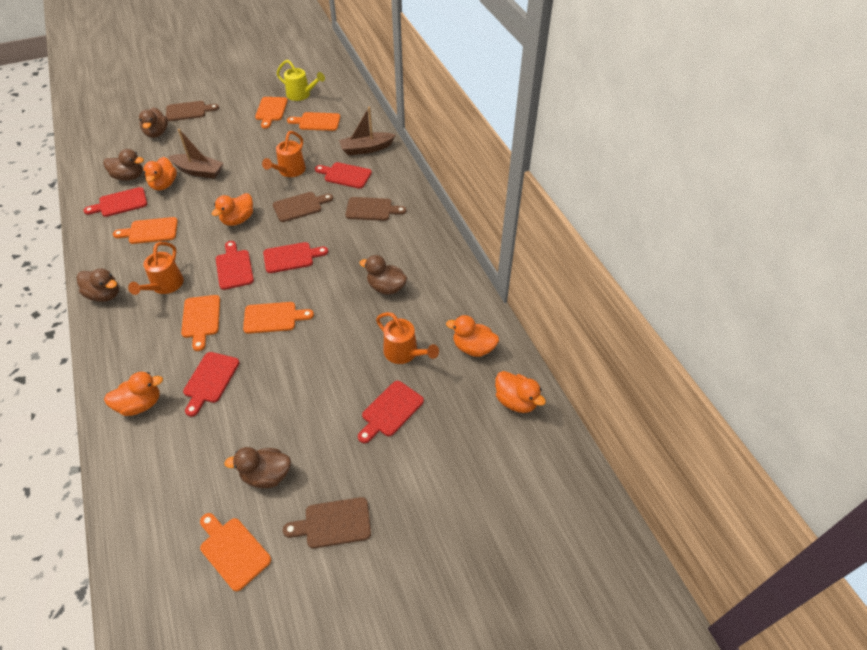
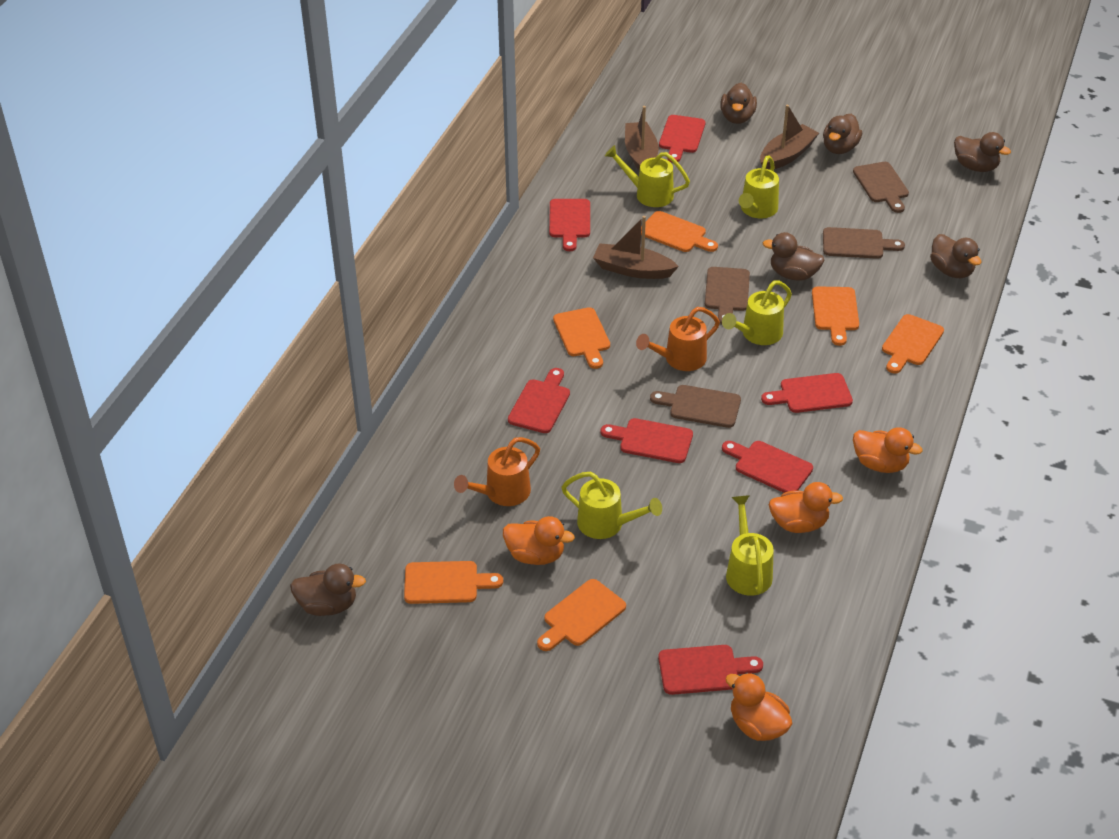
brown boat: 2 -> 3
brown duck: 5 -> 6
orange duck: 5 -> 4
orange watering can: 3 -> 2
red cutting board: 6 -> 7
yellow watering can: 1 -> 5

